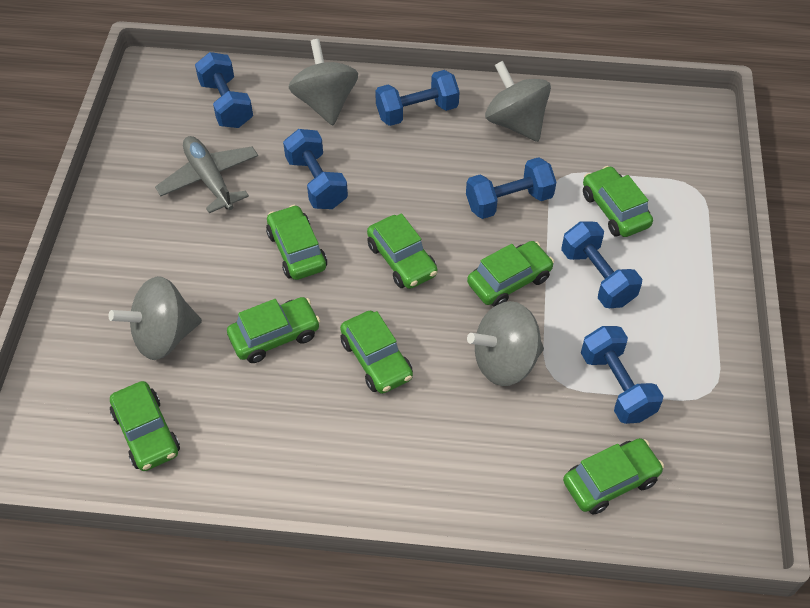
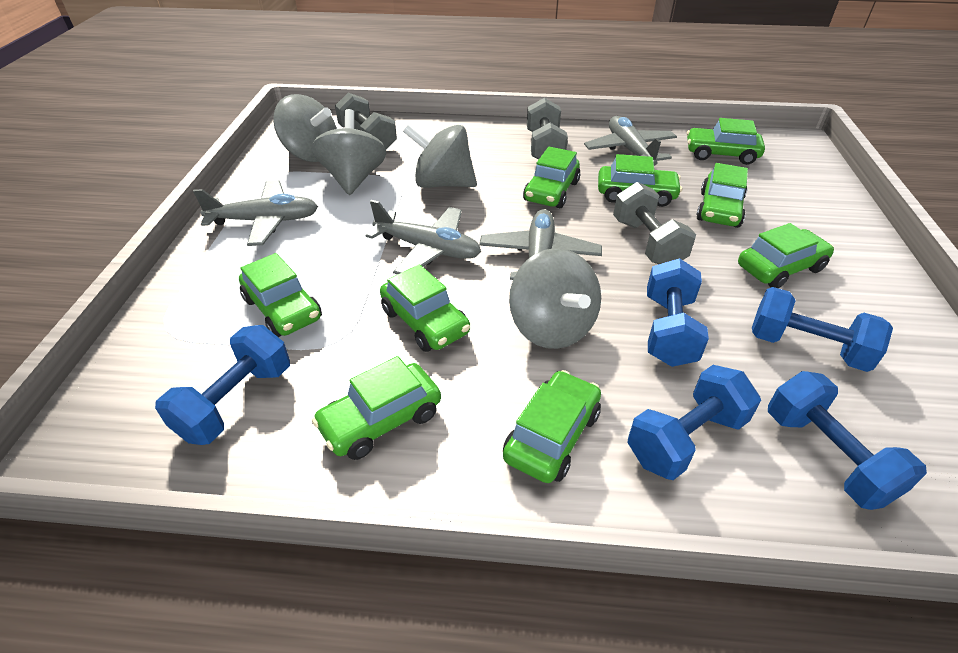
blue dumbbell: 6 -> 5
green car: 8 -> 9
grey dumbbell: 0 -> 3
grey plane: 1 -> 4

